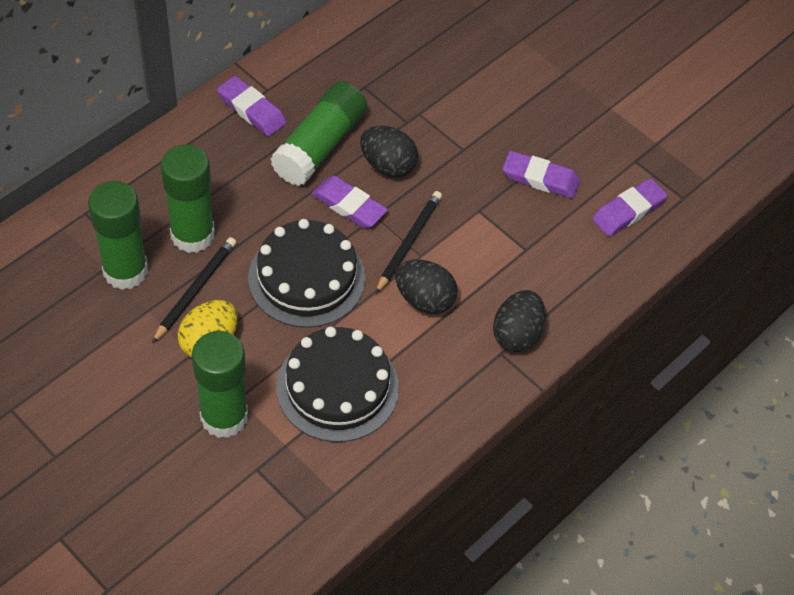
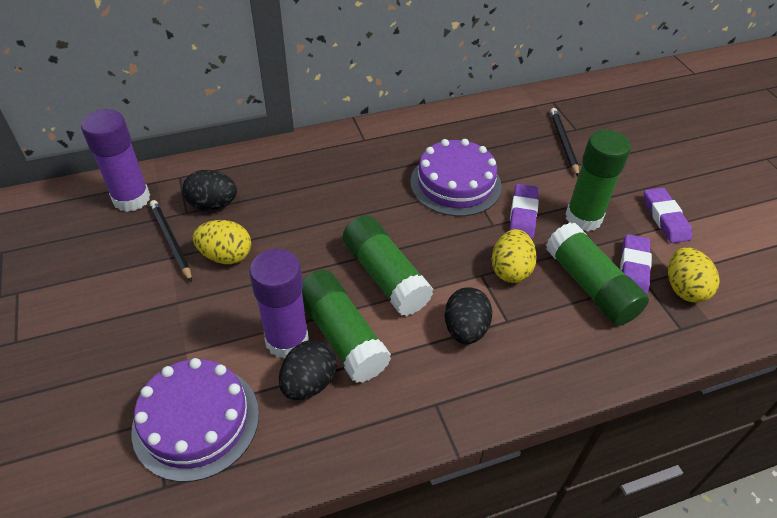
black cake: 2 -> 0
purple cake: 0 -> 2
purple eraser: 4 -> 3
purple glue stick: 0 -> 2
yellow egg: 1 -> 3

